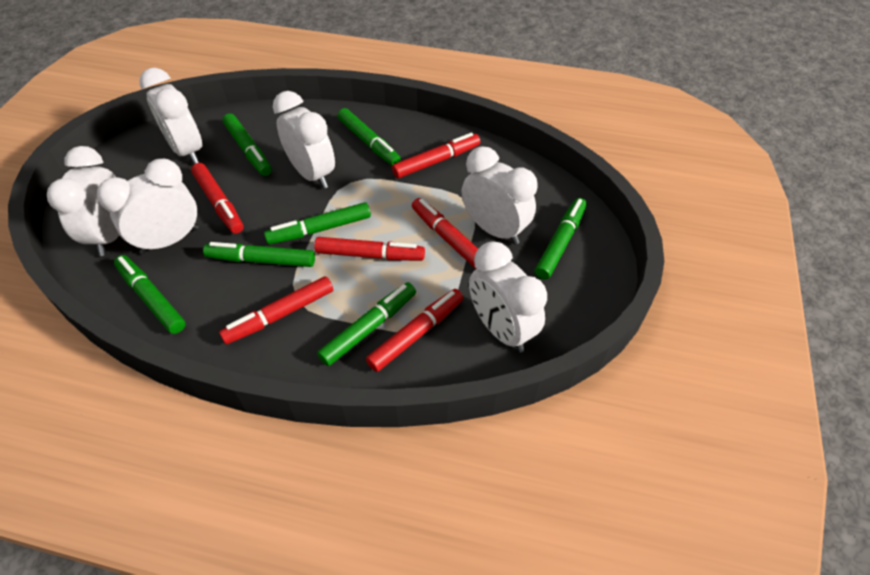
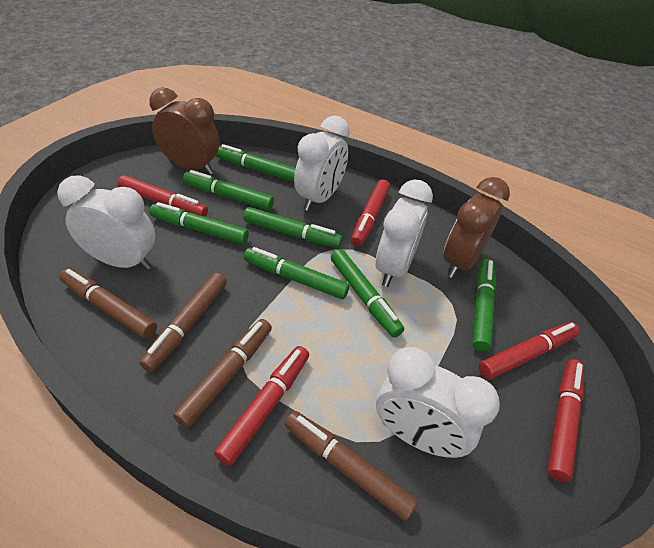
brown clock: 0 -> 2
brown marker: 0 -> 4
red marker: 6 -> 5
white clock: 6 -> 4

